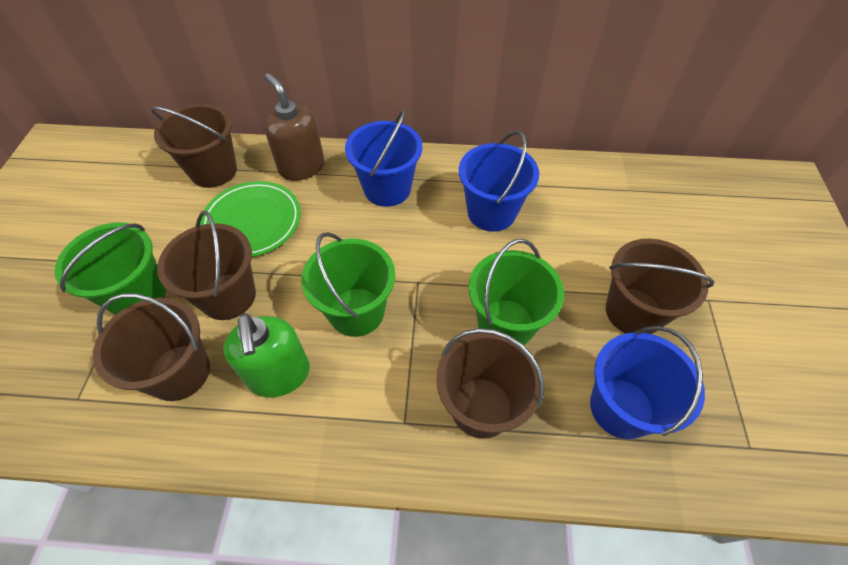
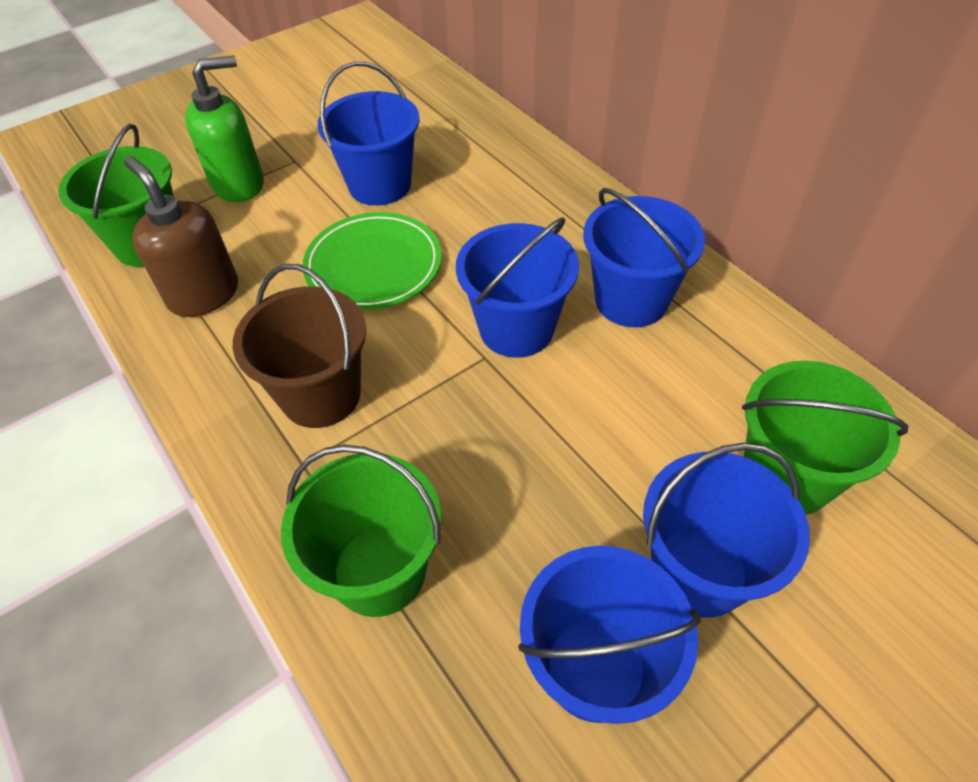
blue bucket: 3 -> 5
brown bucket: 5 -> 1

